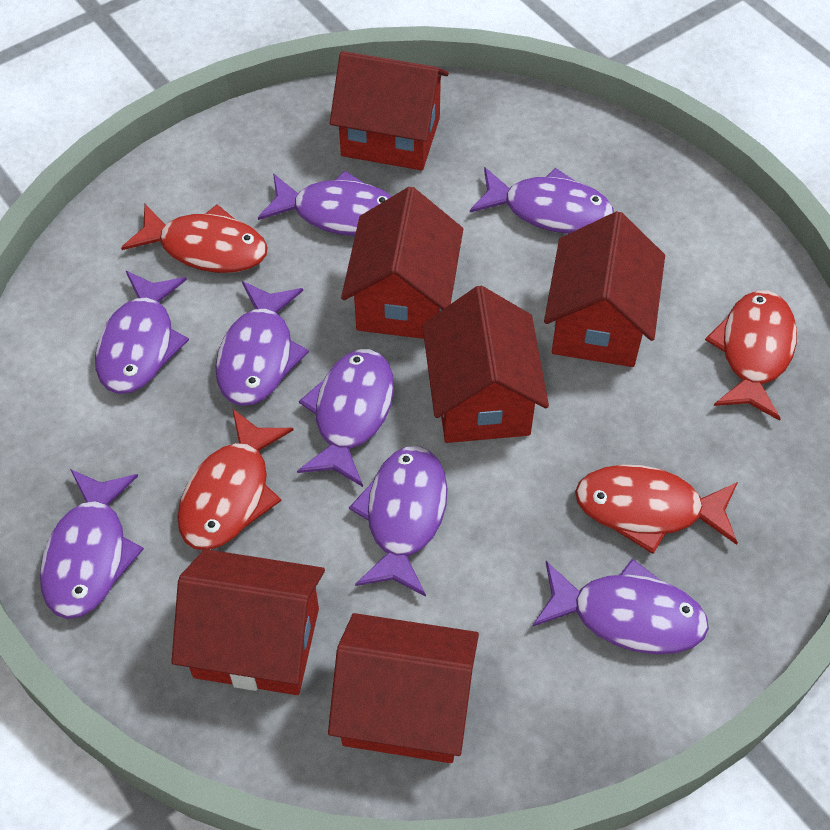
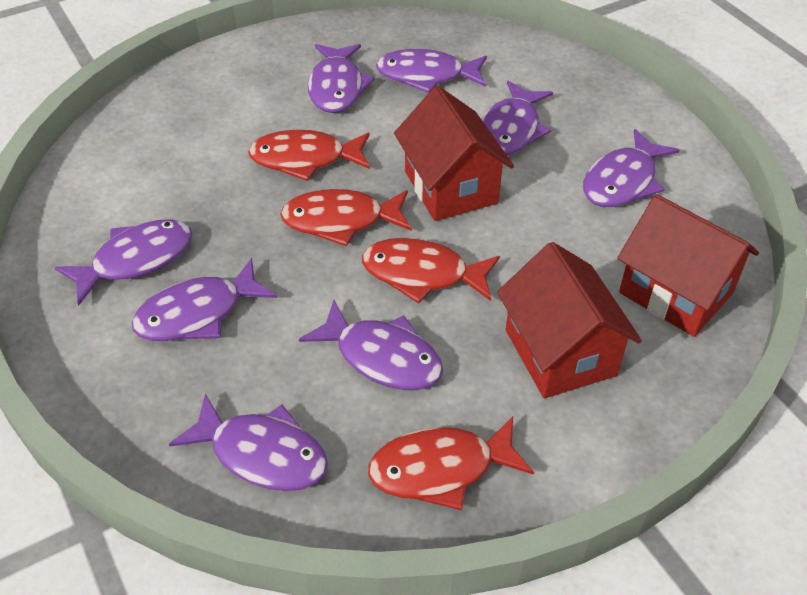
red house: 6 -> 3

